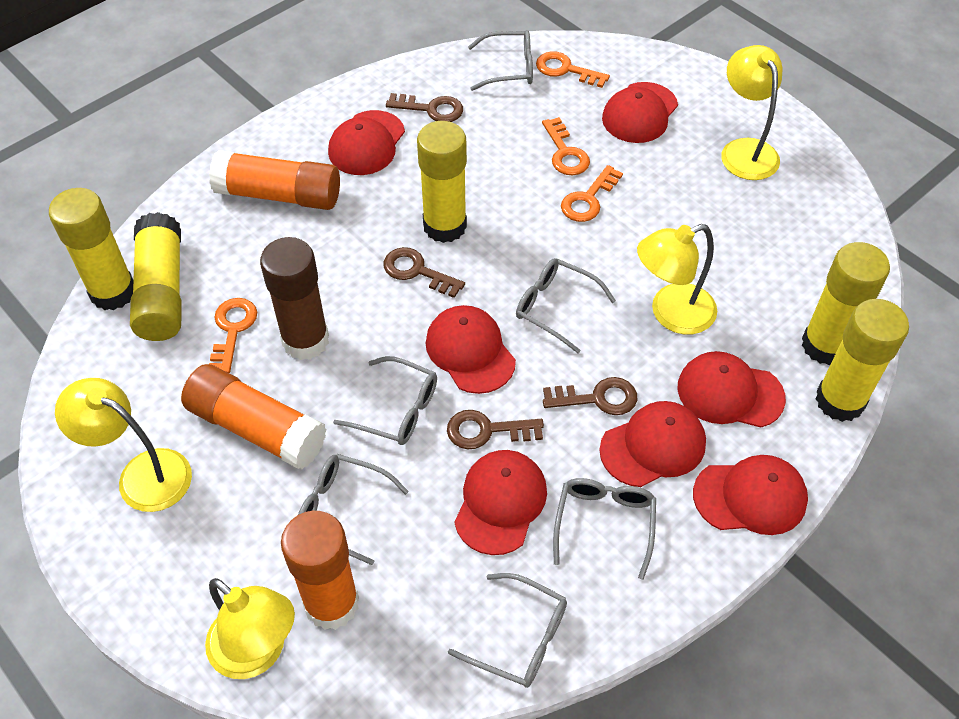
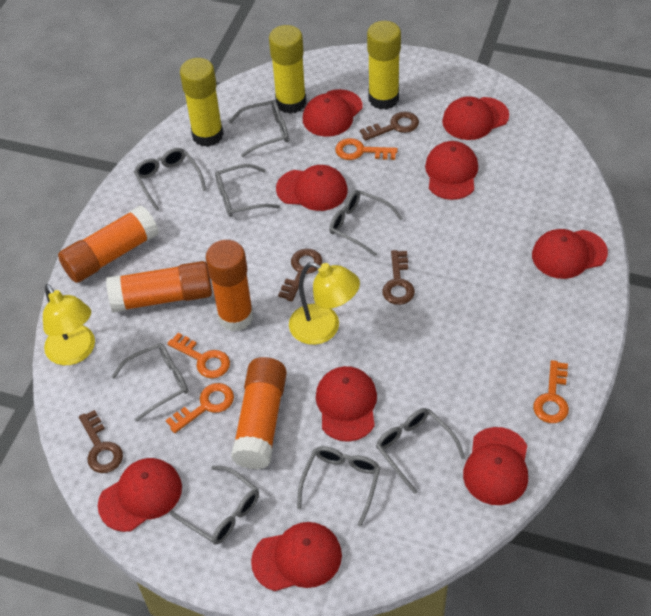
brown glue stick: 1 -> 0
grey glasses: 6 -> 8
orange glue stick: 3 -> 4
red cap: 7 -> 9
yellow glue stick: 5 -> 3
yellow lamp: 4 -> 2

